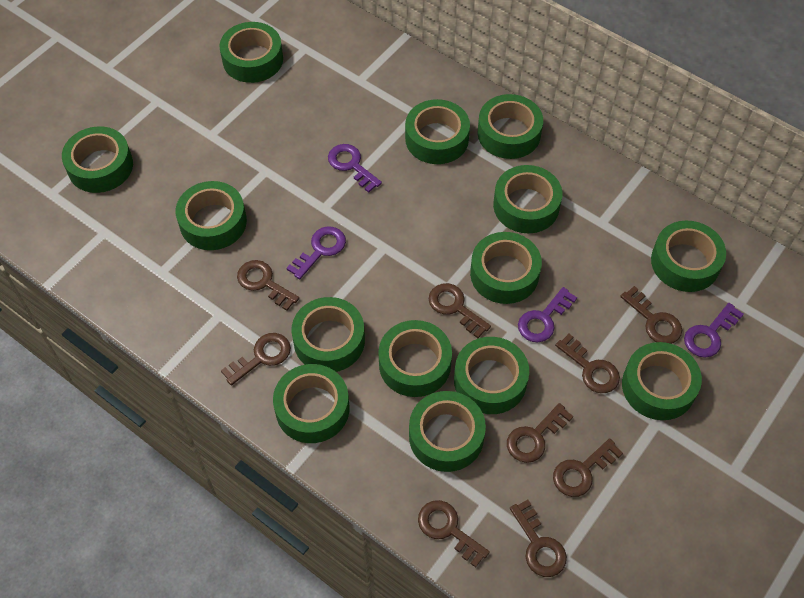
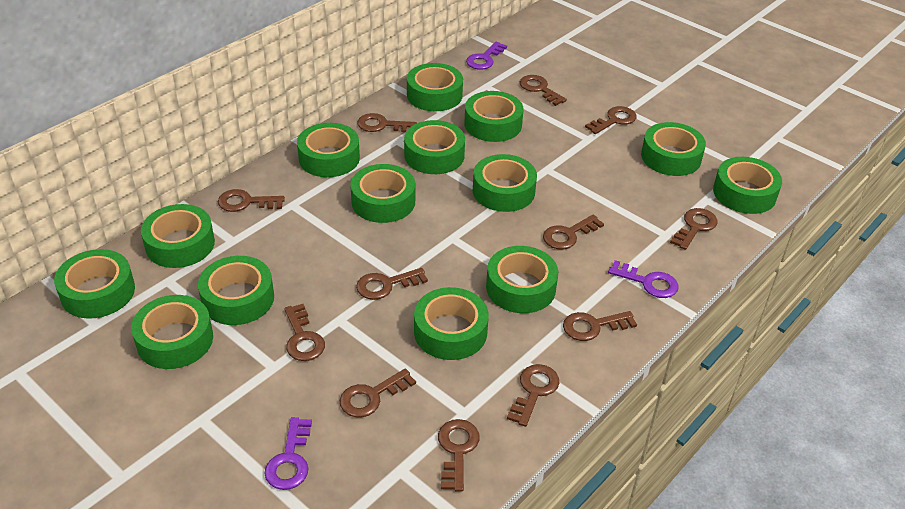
brown key: 9 -> 12
purple key: 4 -> 3

